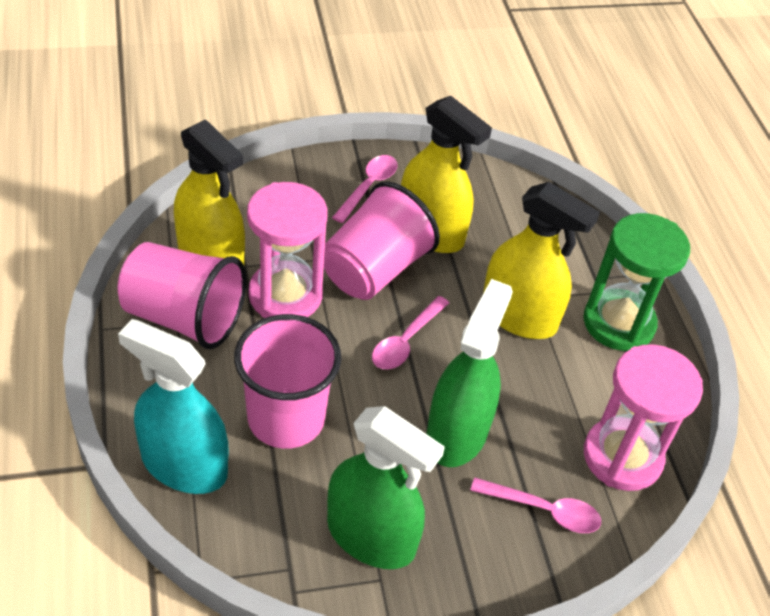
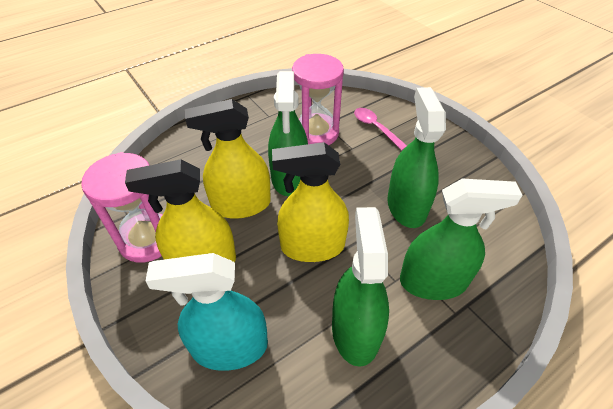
green hourglass: 1 -> 0
green spray bottle: 2 -> 4
pink cup: 3 -> 0
pink spoon: 3 -> 1

